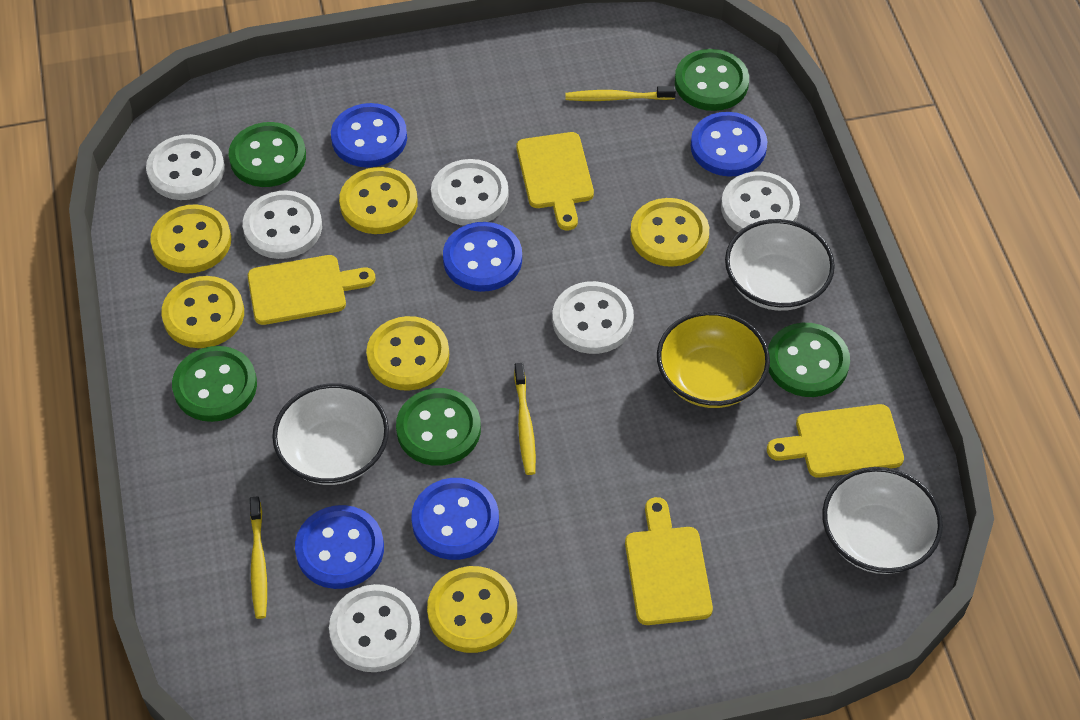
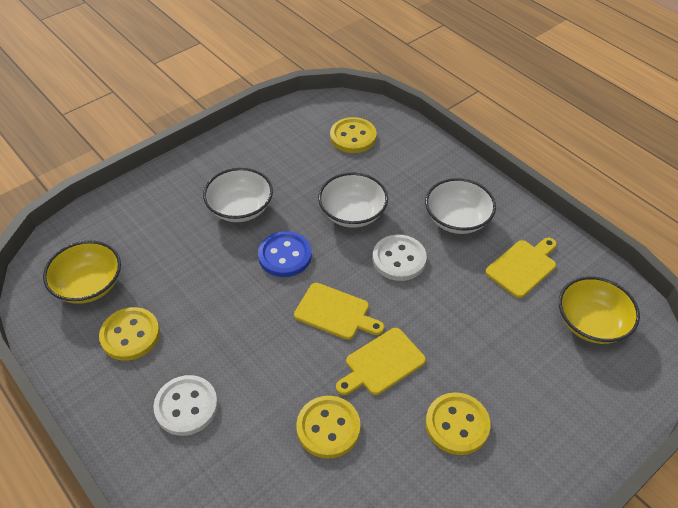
blue button: 5 -> 1
green button: 5 -> 0
white button: 6 -> 2
yellow bowl: 1 -> 2
yellow button: 6 -> 4
yellow cutting board: 4 -> 3
yellow toothbrush: 3 -> 0

